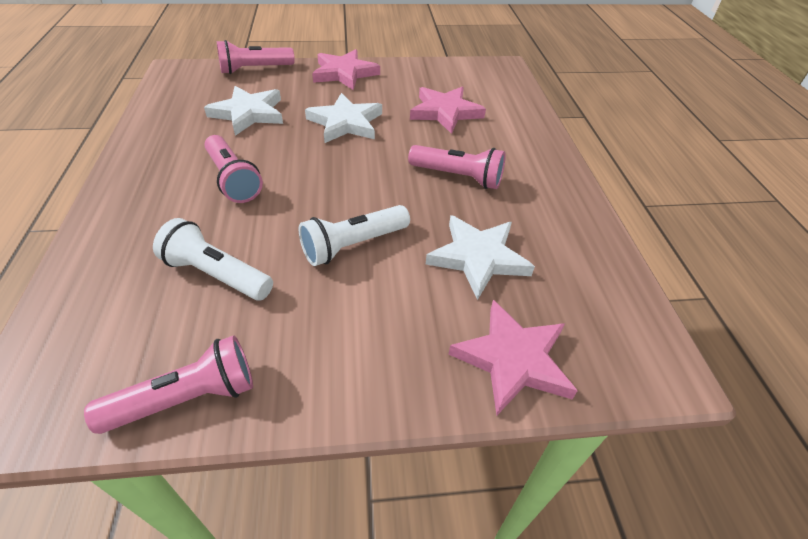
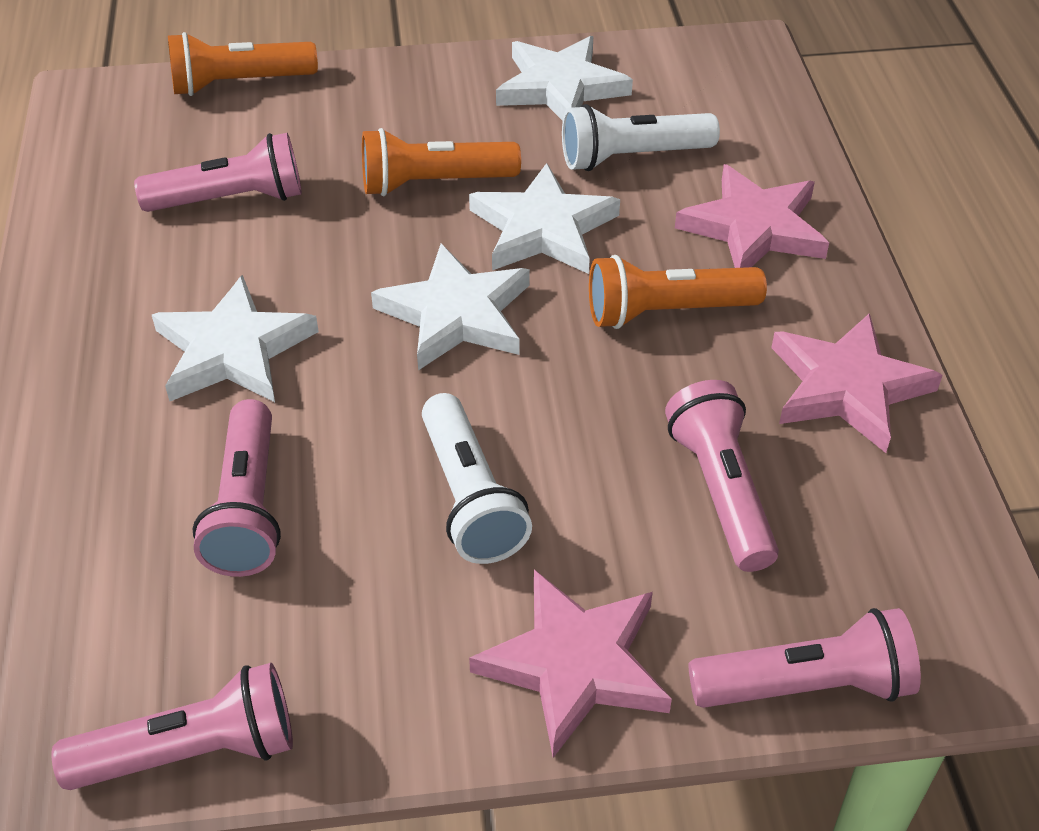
orange flashlight: 0 -> 3
pink flashlight: 4 -> 5
white star: 3 -> 4

